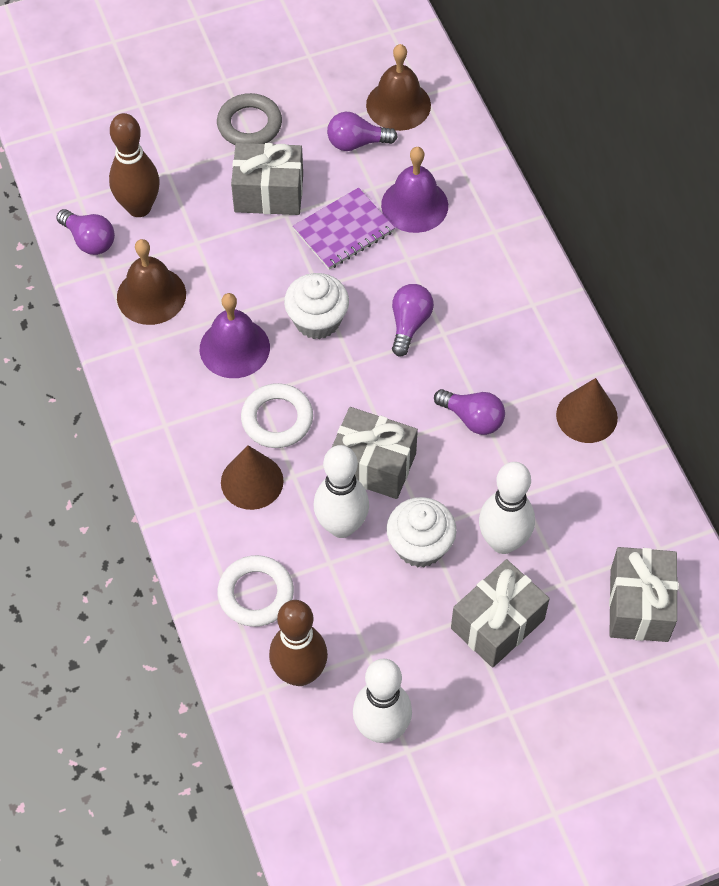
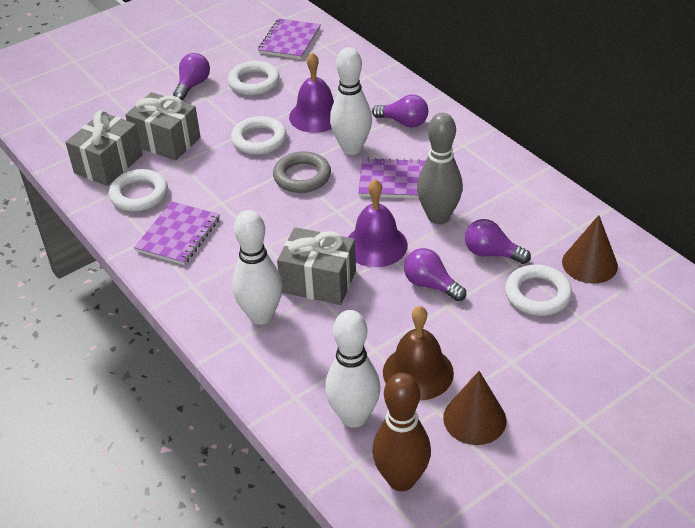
brown bell: 2 -> 1
brown bowling pin: 2 -> 1
grey bowling pin: 0 -> 1
grey gift: 4 -> 3
purple notebook: 1 -> 3
white cupcake: 2 -> 0
white ring: 2 -> 4

